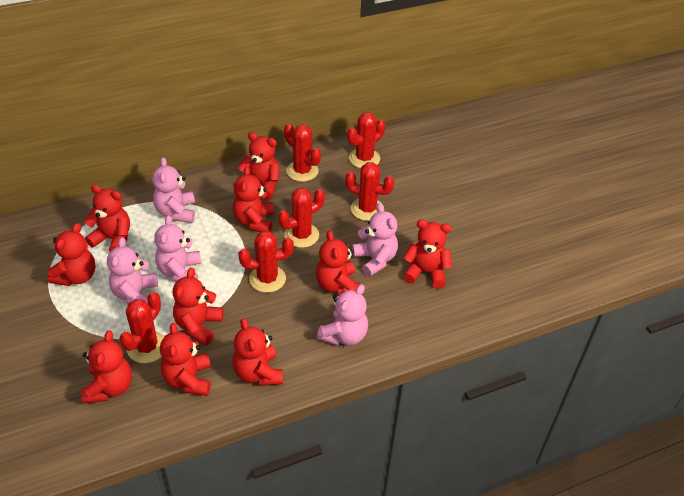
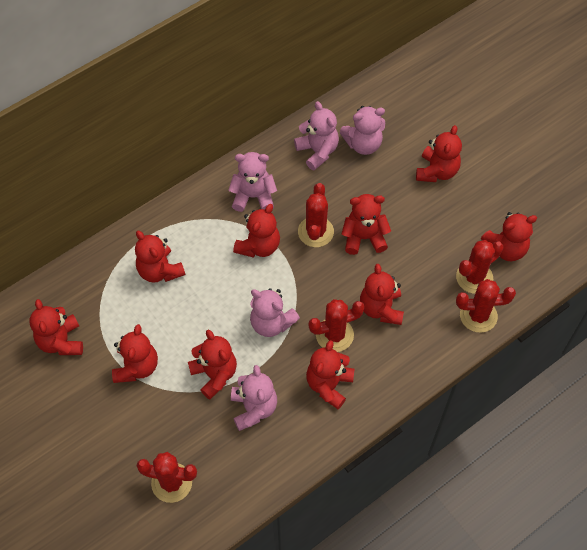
red cactus: 6 -> 5

